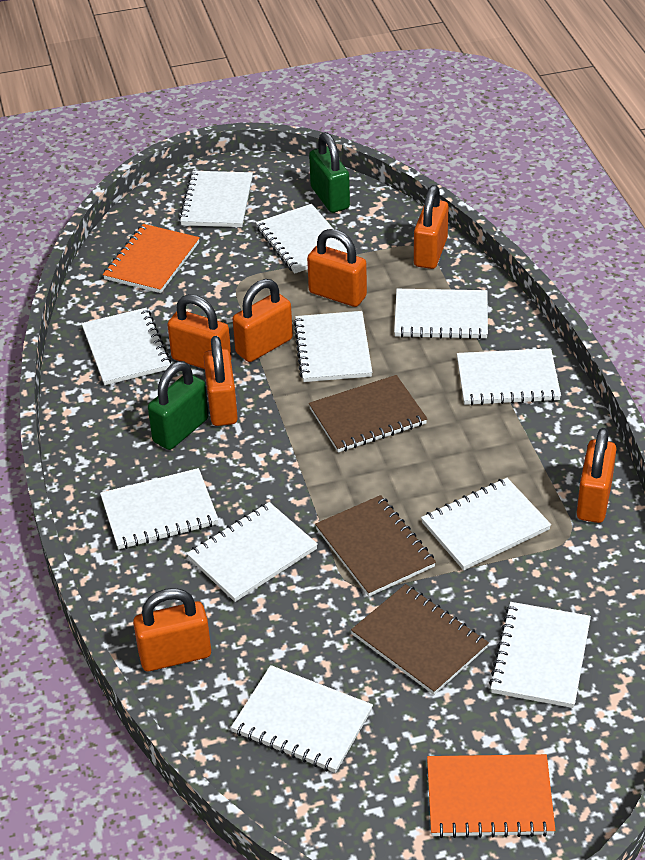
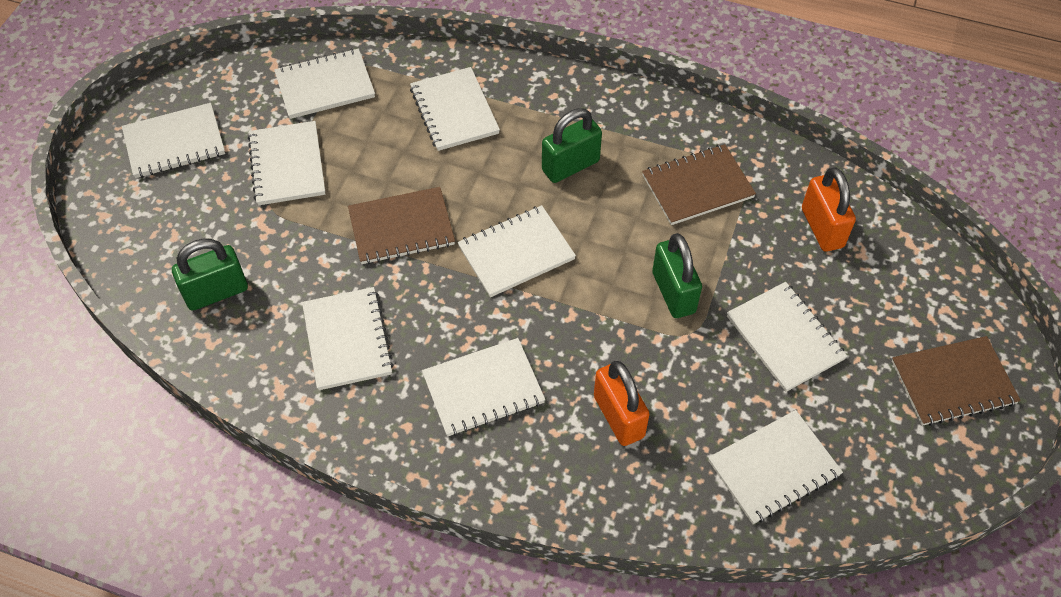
green padlock: 2 -> 3
orange notebook: 2 -> 0
orange padlock: 7 -> 2
white notebook: 11 -> 9

